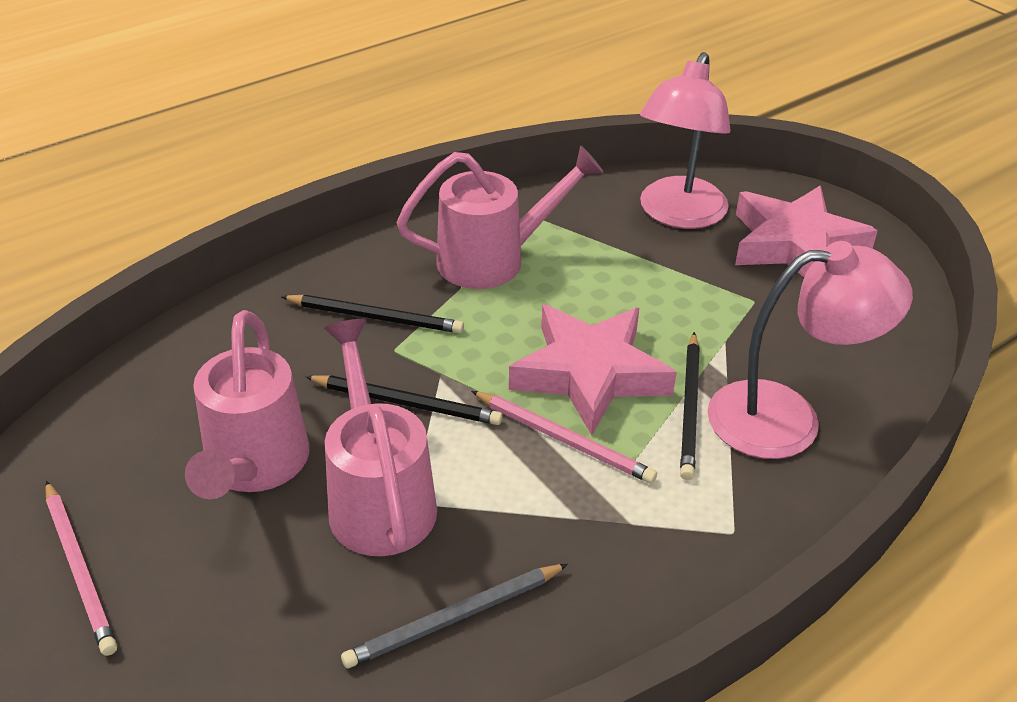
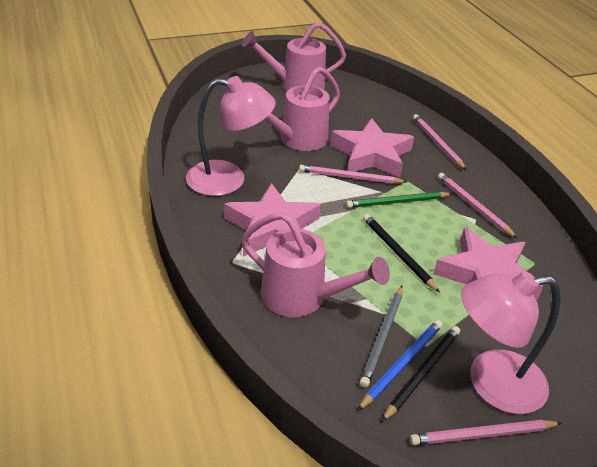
black pencil: 3 -> 2
blue pencil: 0 -> 1
green pencil: 0 -> 1
pink pencil: 2 -> 4
pink star: 2 -> 3

